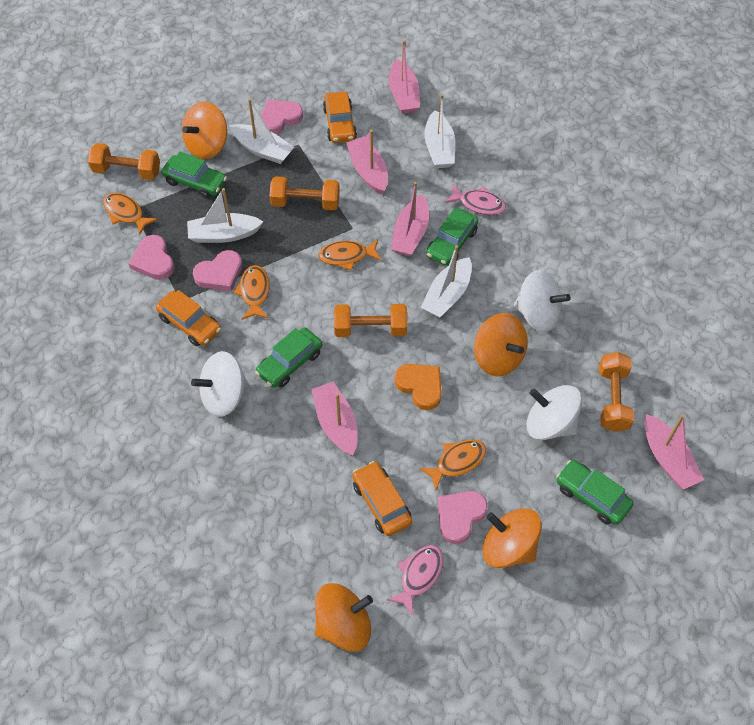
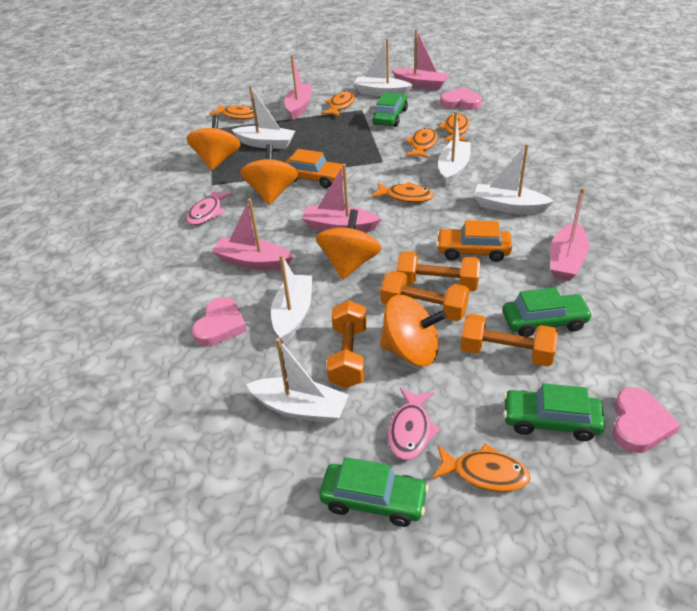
orange car: 3 -> 2
orange fish: 4 -> 6
orange heart: 1 -> 0
pink heart: 4 -> 3
white boat: 4 -> 6
white spinning top: 3 -> 0

